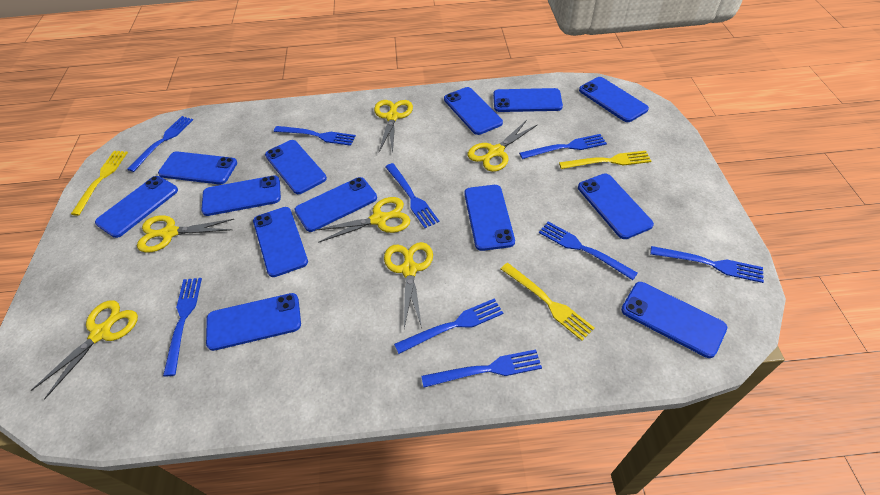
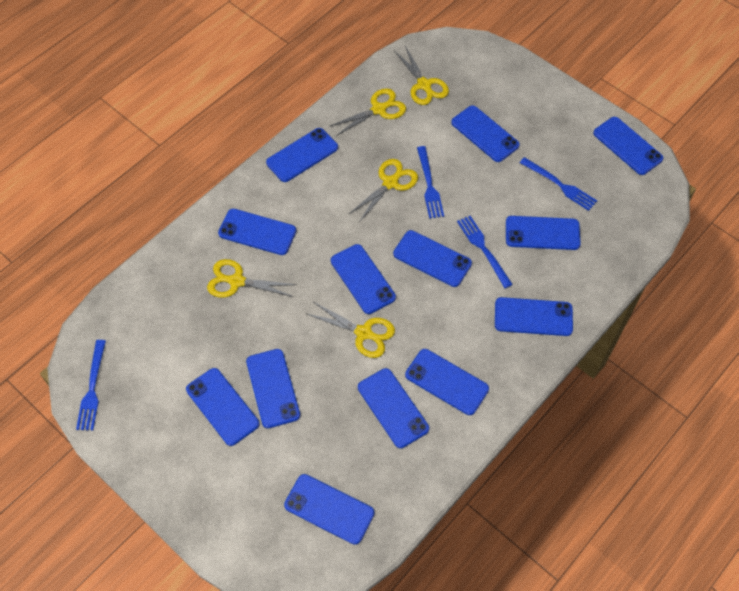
blue fork: 9 -> 4
yellow fork: 3 -> 0
yellow scissors: 6 -> 5

